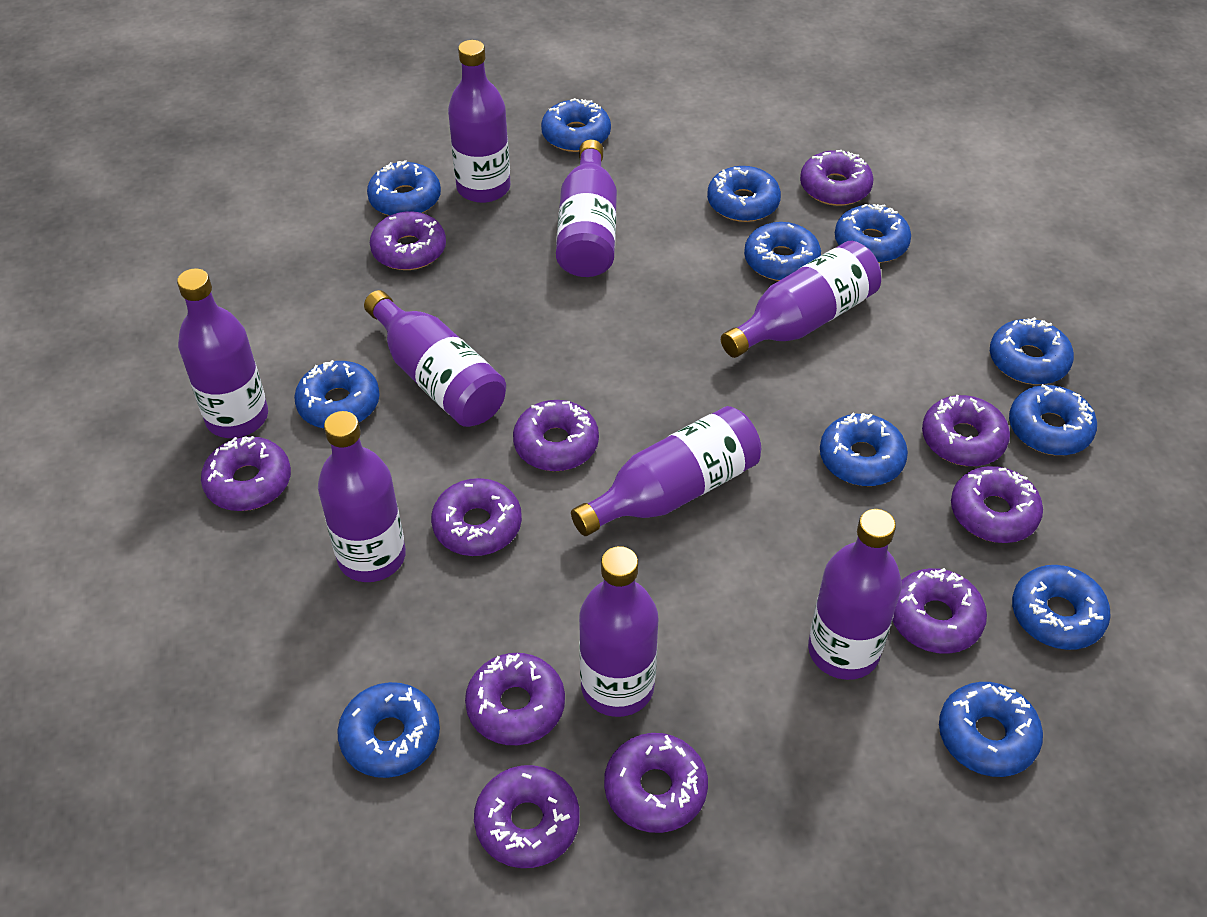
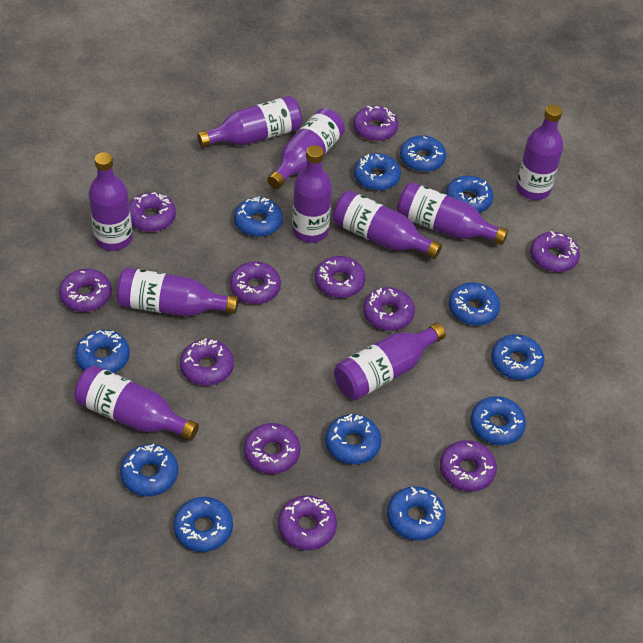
purple bottle: 9 -> 10

